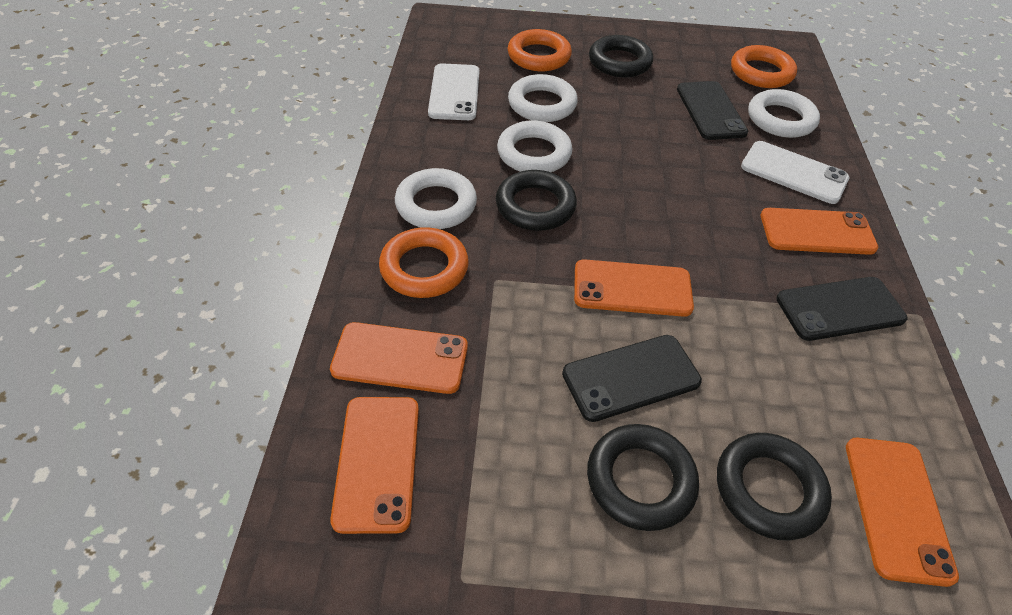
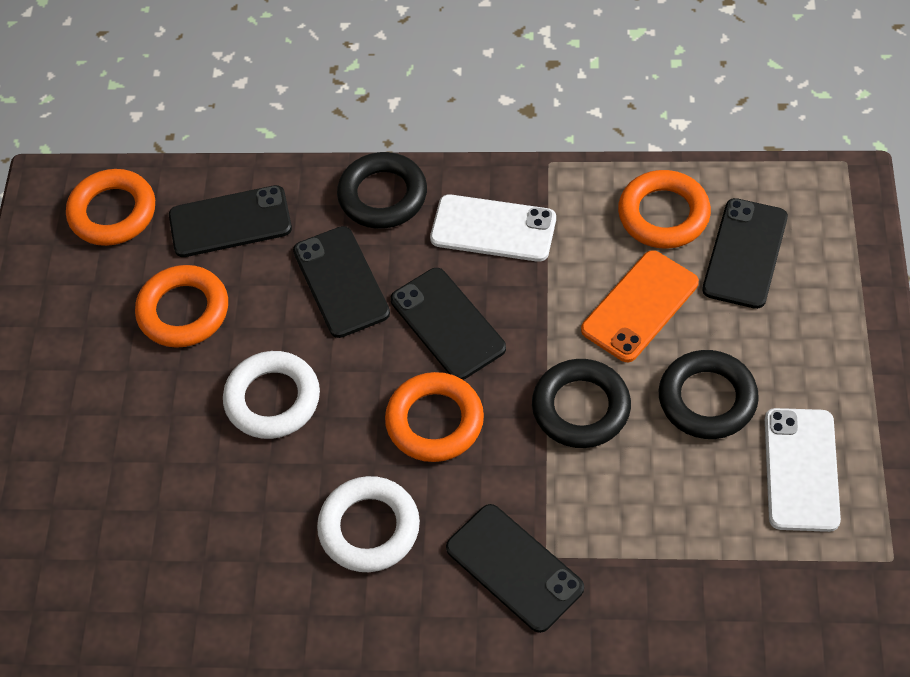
black phone: 3 -> 5
black ring: 4 -> 3
orange phone: 5 -> 1
orange ring: 3 -> 4
white ring: 4 -> 2

